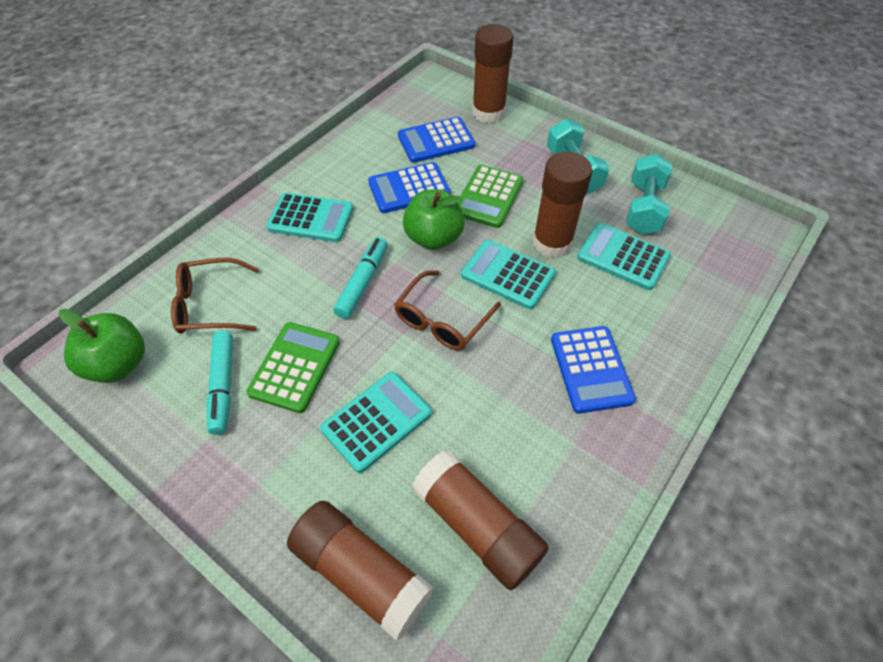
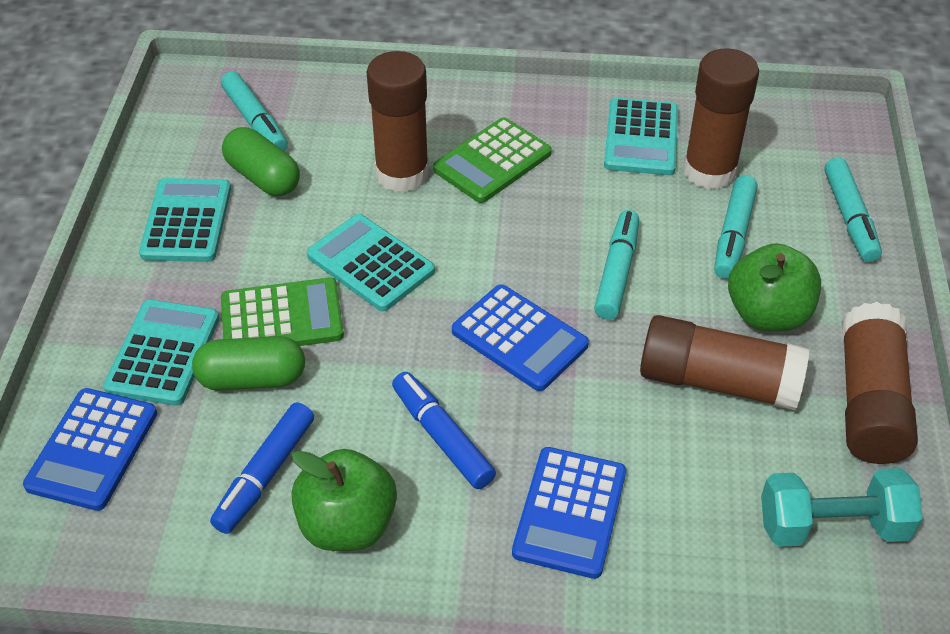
blue marker: 0 -> 2
brown glasses: 2 -> 0
green capsule: 0 -> 2
turquoise dumbbell: 2 -> 1
turquoise marker: 2 -> 4

